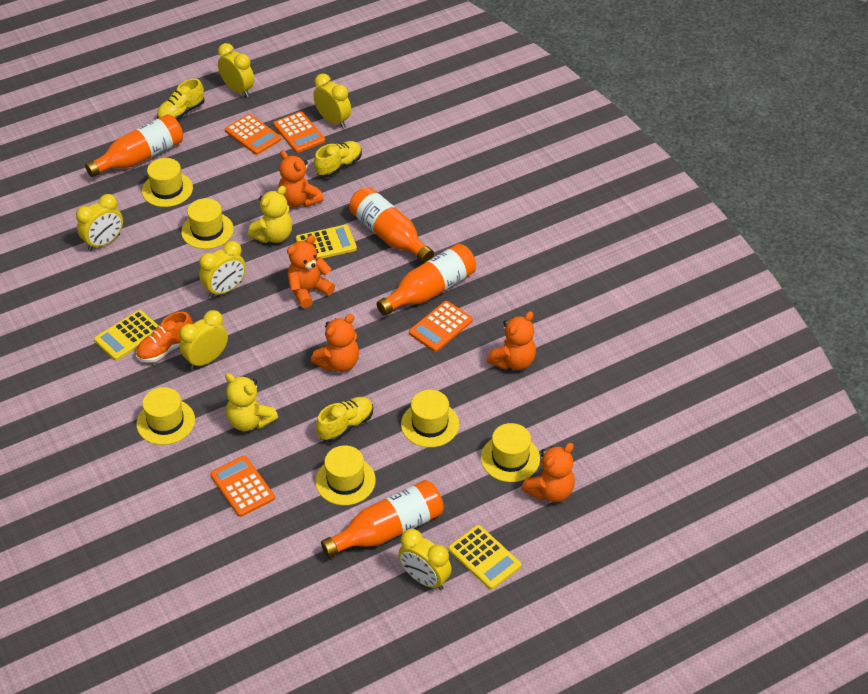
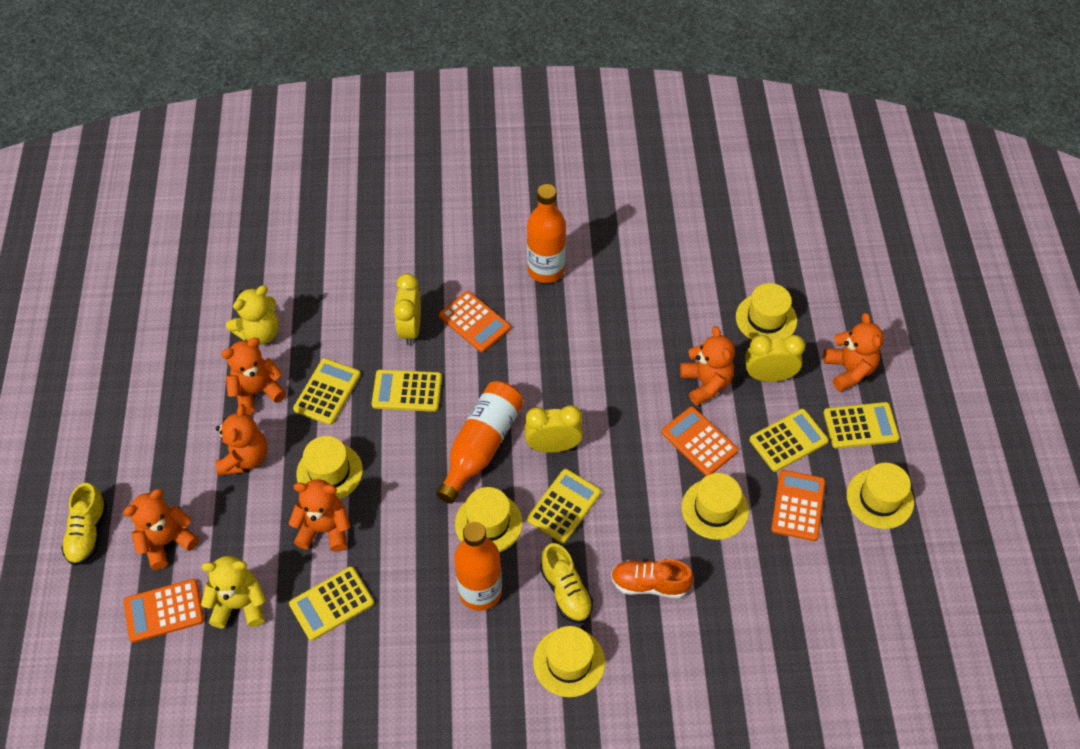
orange bottle: 4 -> 3
orange teddy bear: 5 -> 6
yellow calculator: 3 -> 6
yellow clock: 6 -> 3
yellow shoe: 3 -> 2

